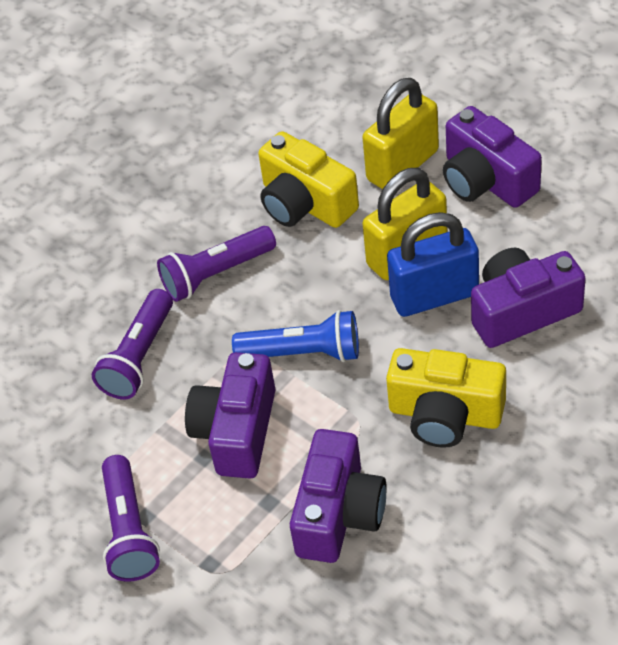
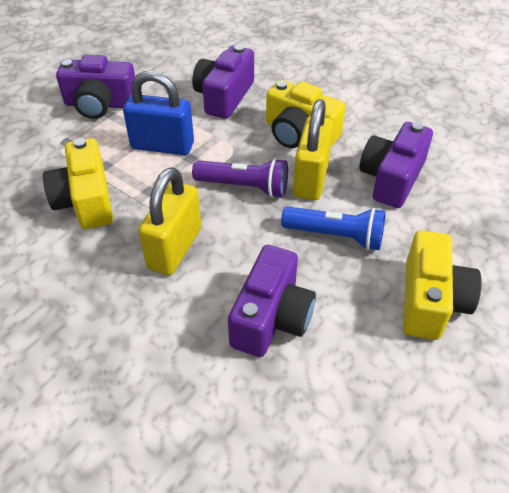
purple flashlight: 3 -> 1
yellow camera: 2 -> 3

